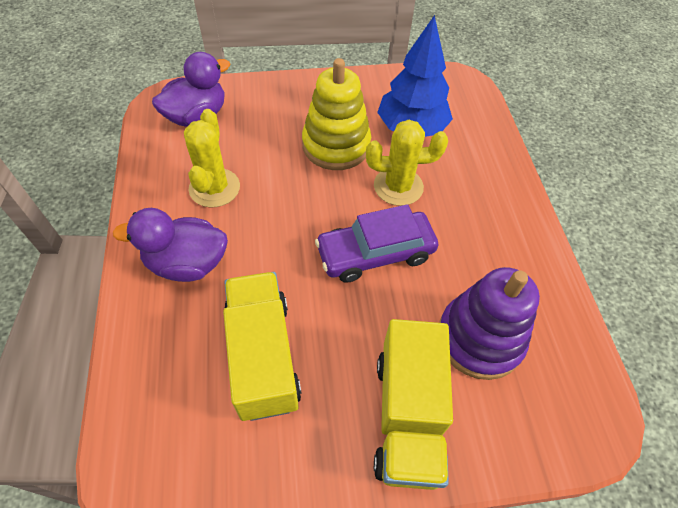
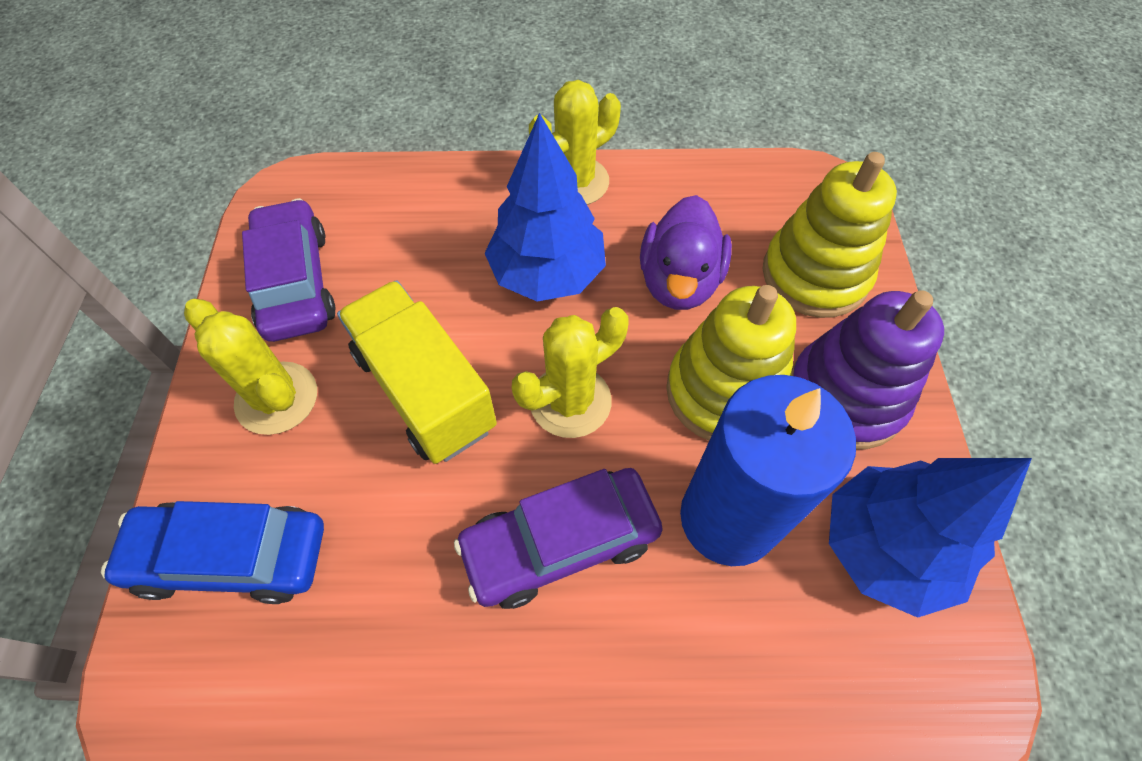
blue candle: 0 -> 1
blue car: 0 -> 1
blue tree: 1 -> 2
purple car: 1 -> 2
purple duck: 2 -> 1
yellow cactus: 2 -> 3
yellow stacking toy: 1 -> 2
yellow truck: 2 -> 1

